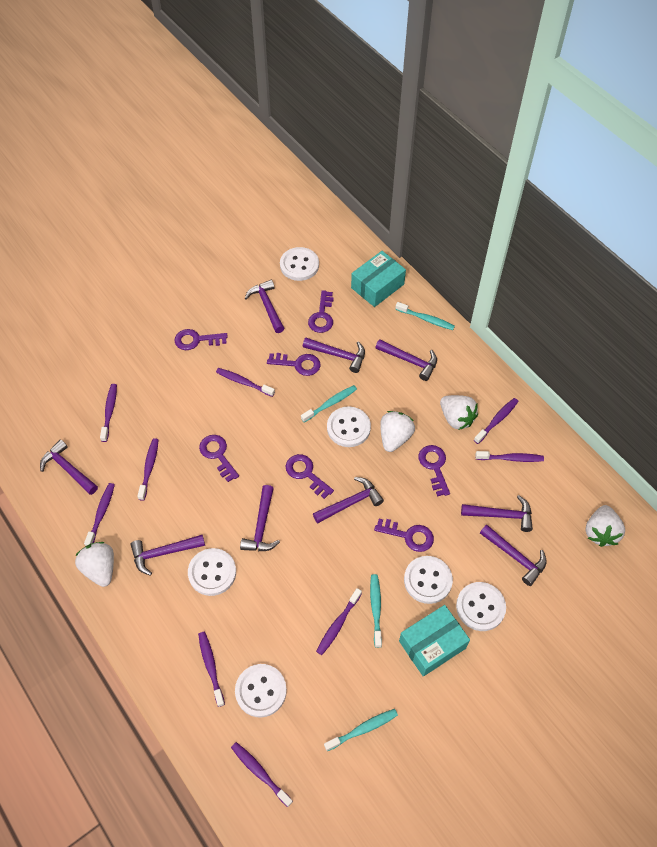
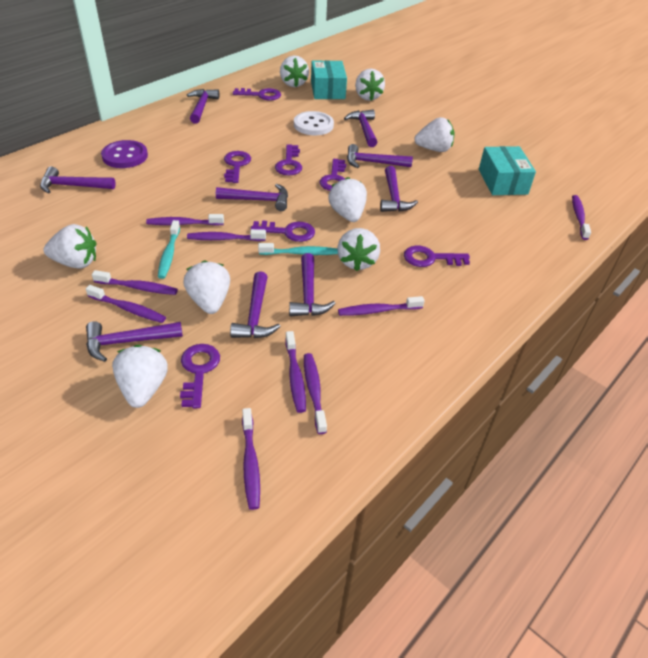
purple button: 0 -> 1
turquoise toothbrush: 4 -> 2
white button: 6 -> 1
white strawberry: 4 -> 8

